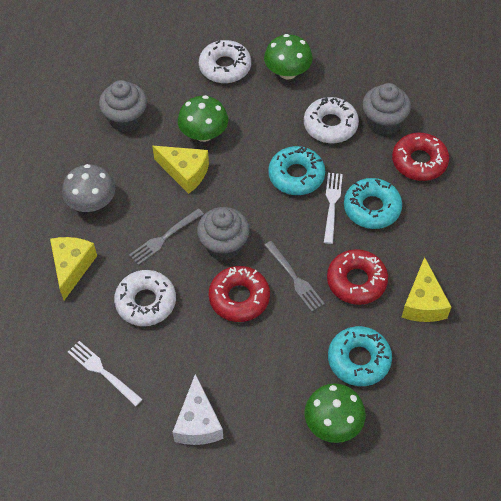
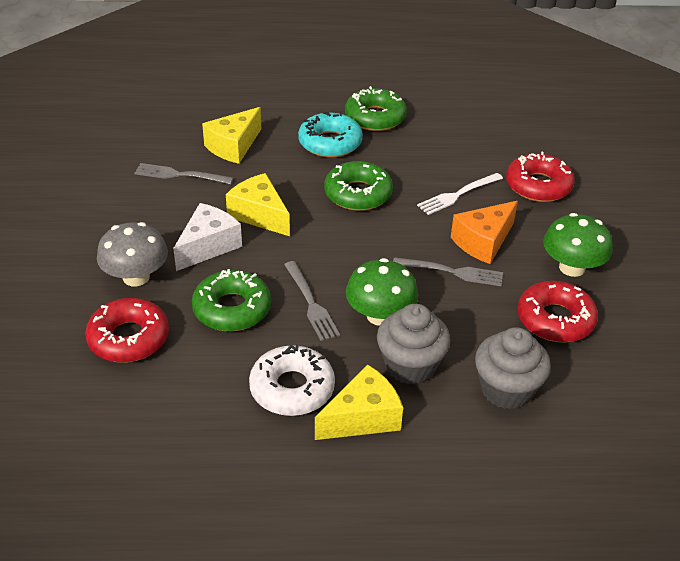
green donut: 0 -> 3
green mushroom: 3 -> 2
grey cupcake: 3 -> 2
grey fork: 2 -> 3
orange cheese: 0 -> 1
turquoise donut: 3 -> 1
white donut: 3 -> 1
white fork: 2 -> 1

